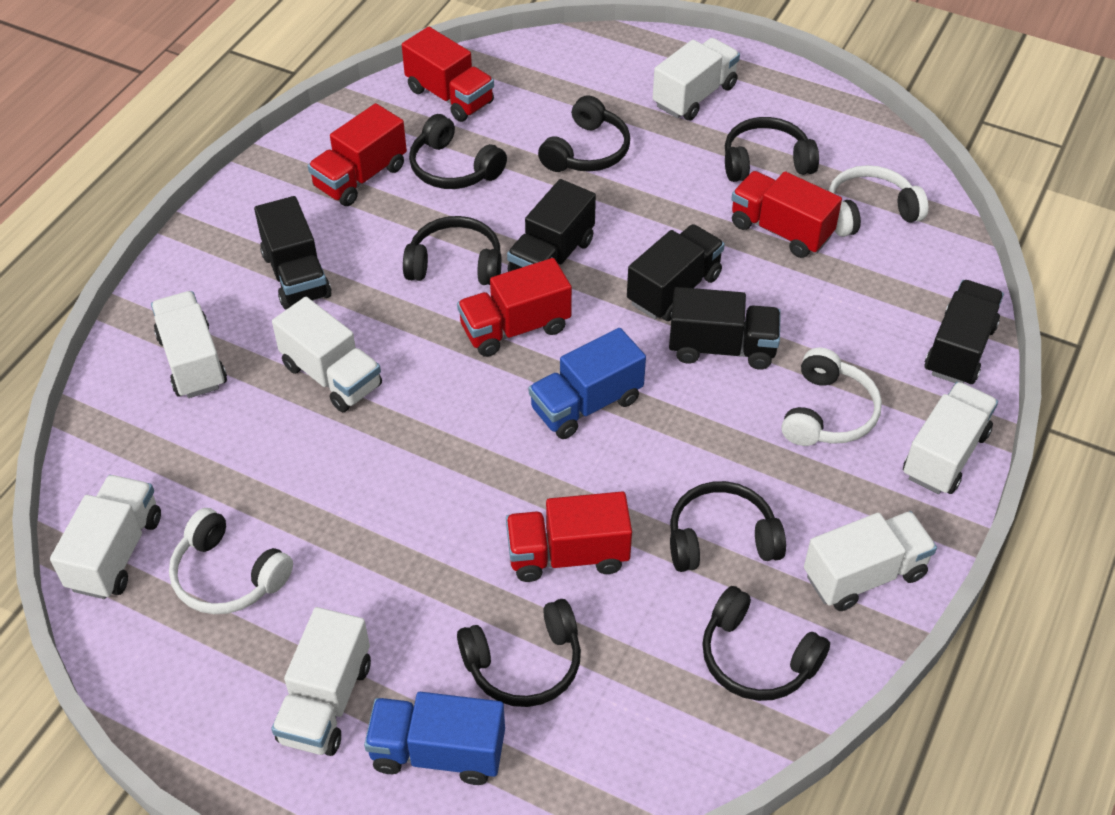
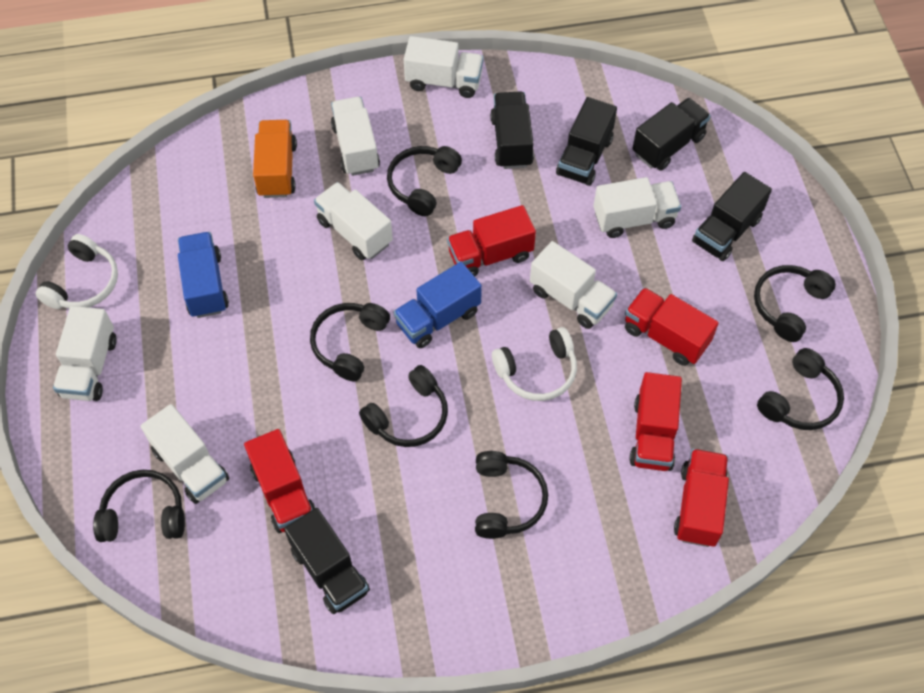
orange truck: 0 -> 1
white headphones: 3 -> 2

